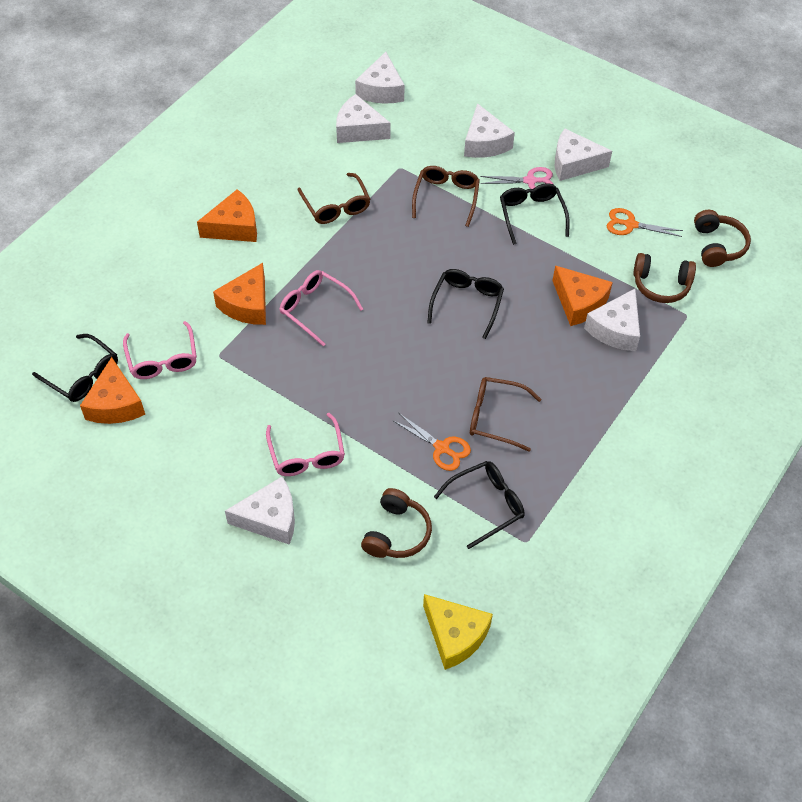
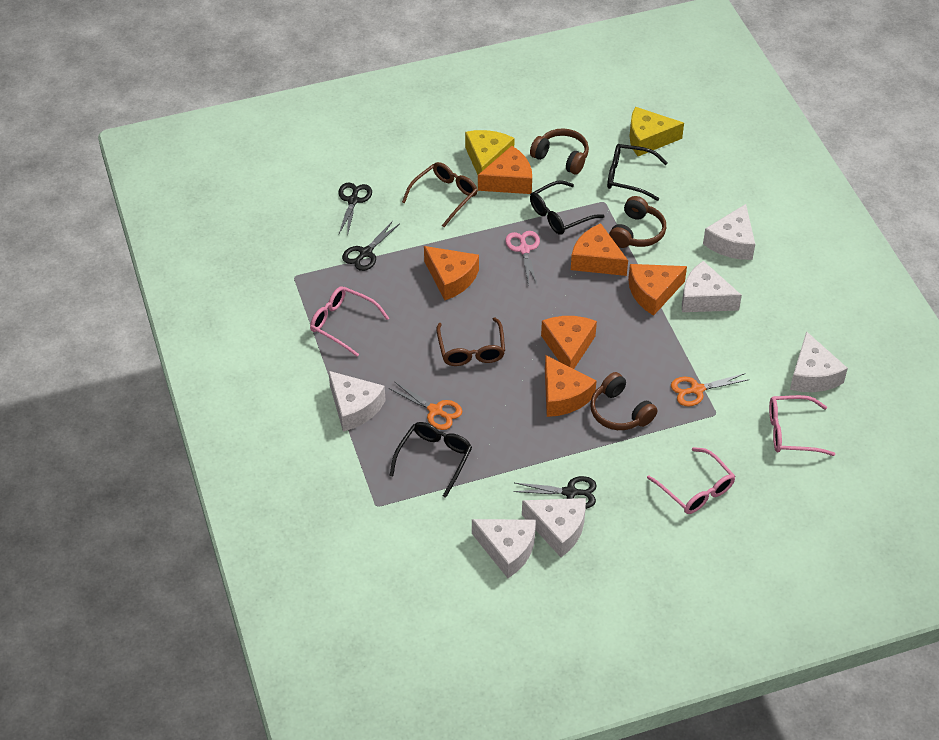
black glasses: 4 -> 3
black scissors: 0 -> 3
brown glasses: 3 -> 2
orange cheese: 4 -> 6
yellow cheese: 1 -> 2

